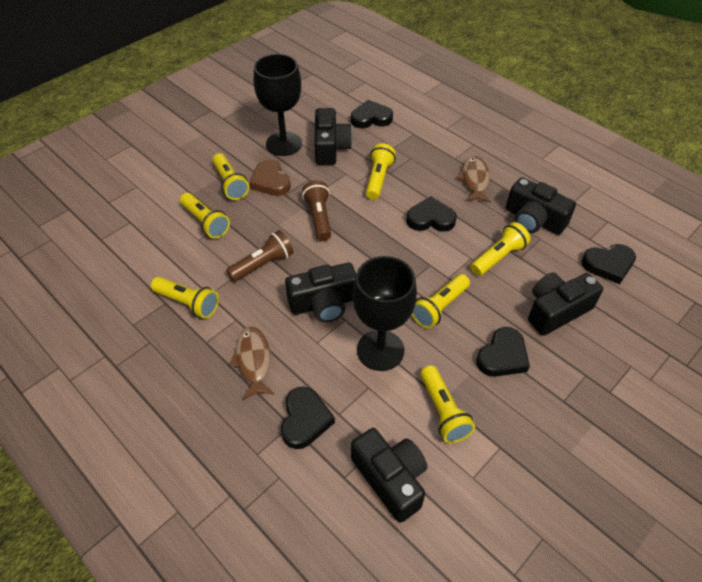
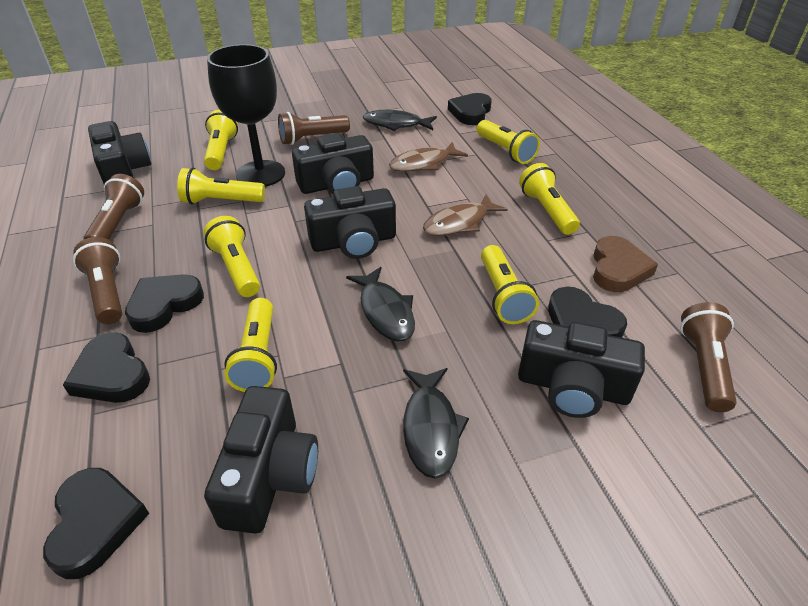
black fish: 0 -> 3
black goblet: 2 -> 1
brown flashlight: 2 -> 4

